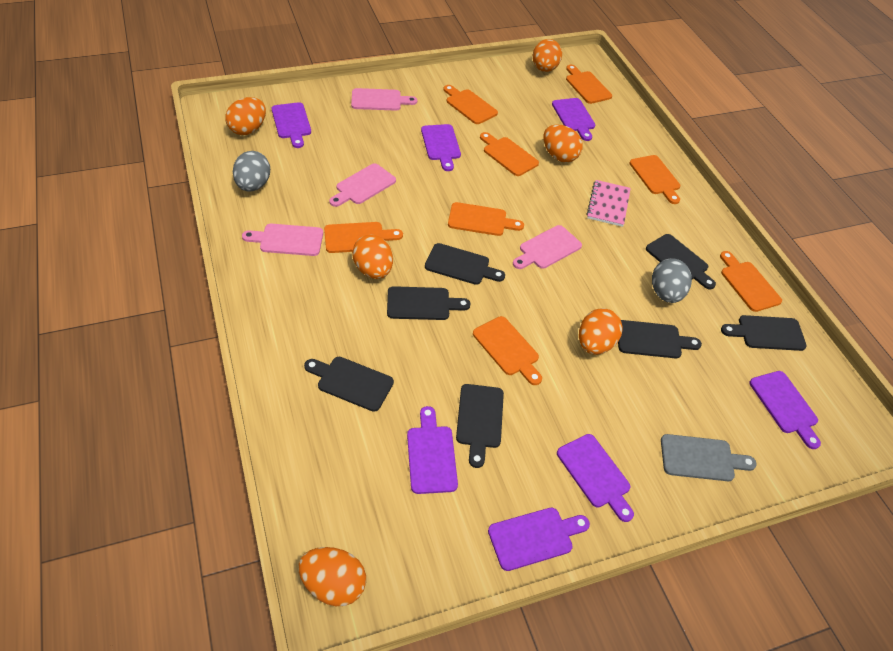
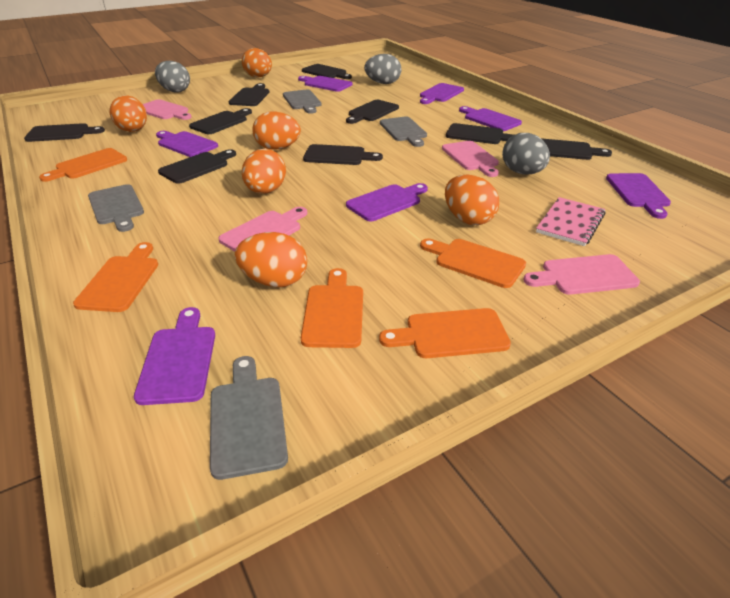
black cutting board: 7 -> 9
grey cutting board: 1 -> 4
grey egg: 2 -> 3
orange cutting board: 8 -> 5

